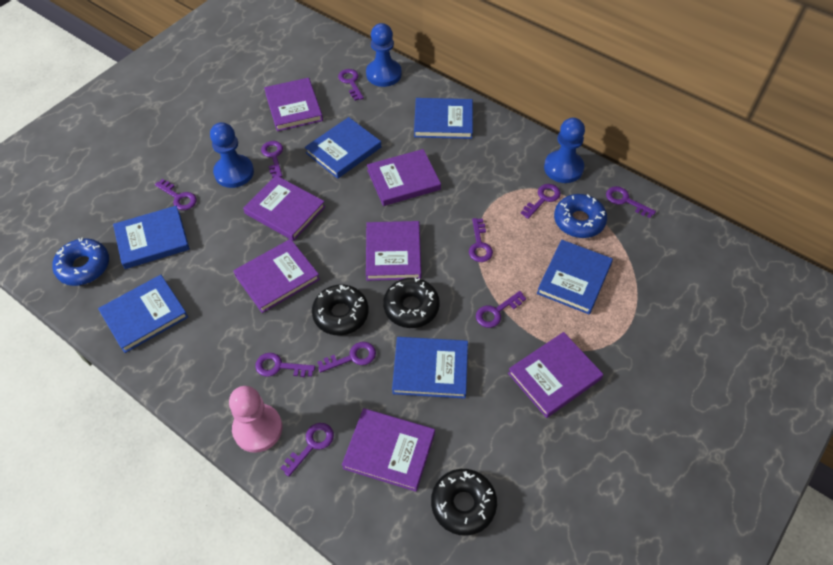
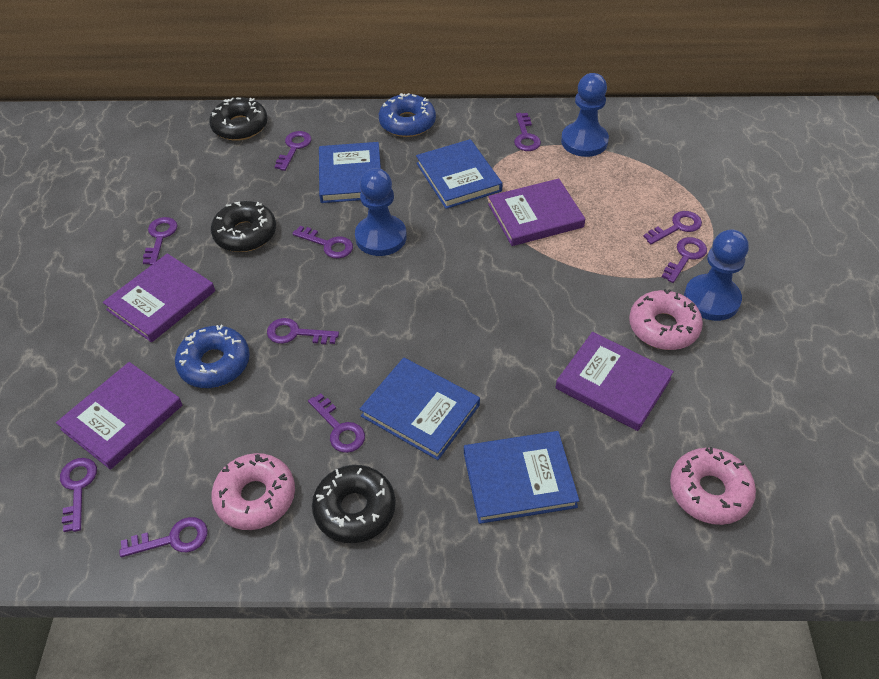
blue book: 6 -> 4
pink donut: 0 -> 3
pink pawn: 1 -> 0
purple book: 7 -> 4

